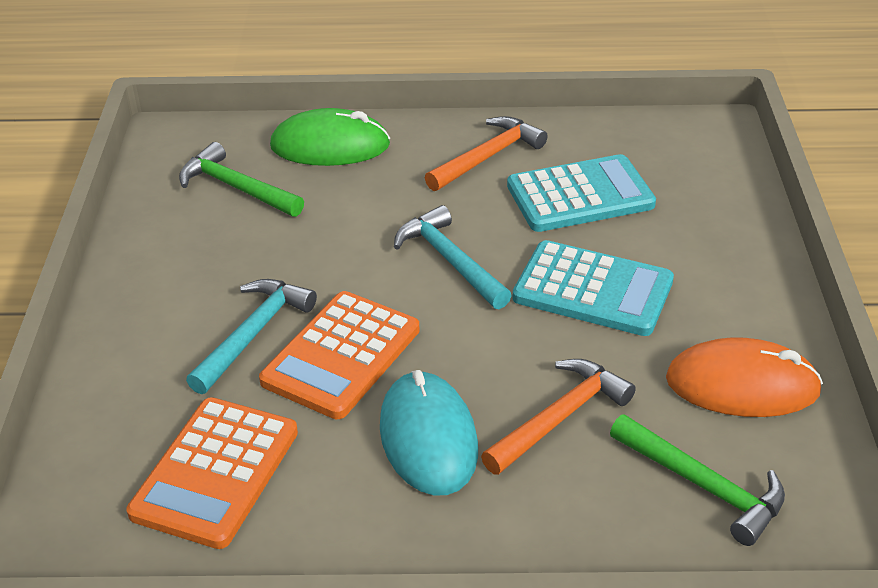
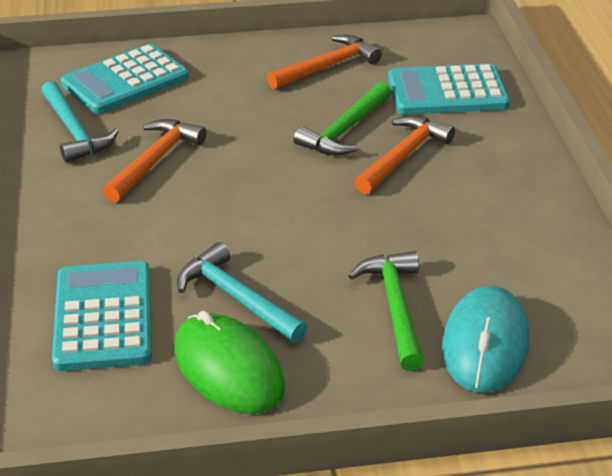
orange calculator: 2 -> 0
orange hammer: 2 -> 3
orange mouse: 1 -> 0
turquoise calculator: 2 -> 3

